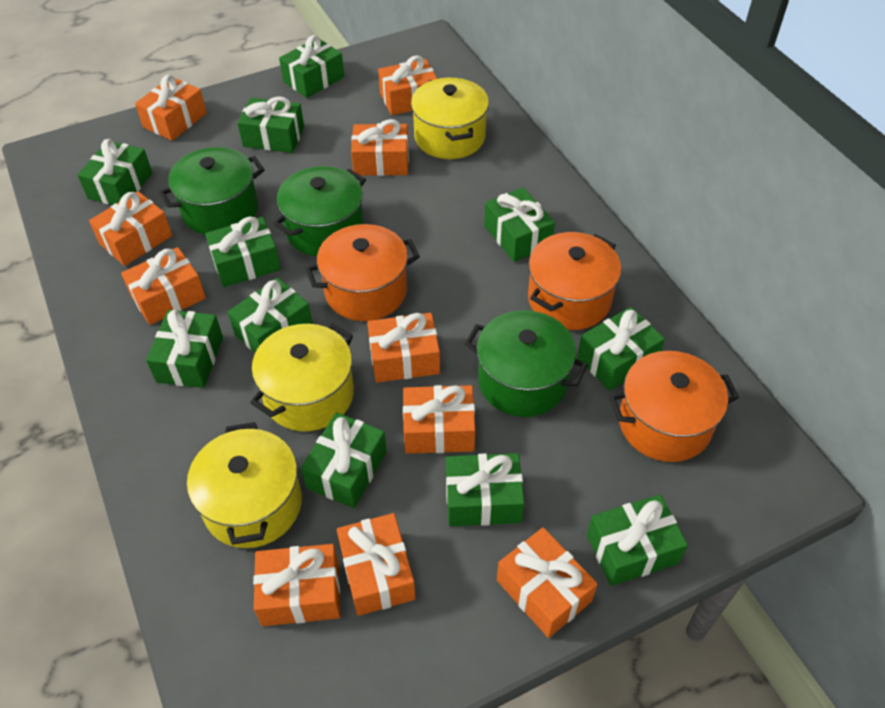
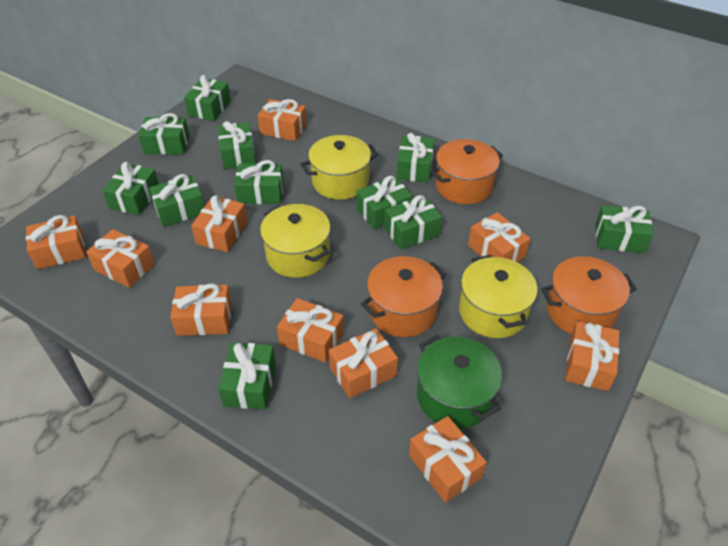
green pot: 3 -> 1

